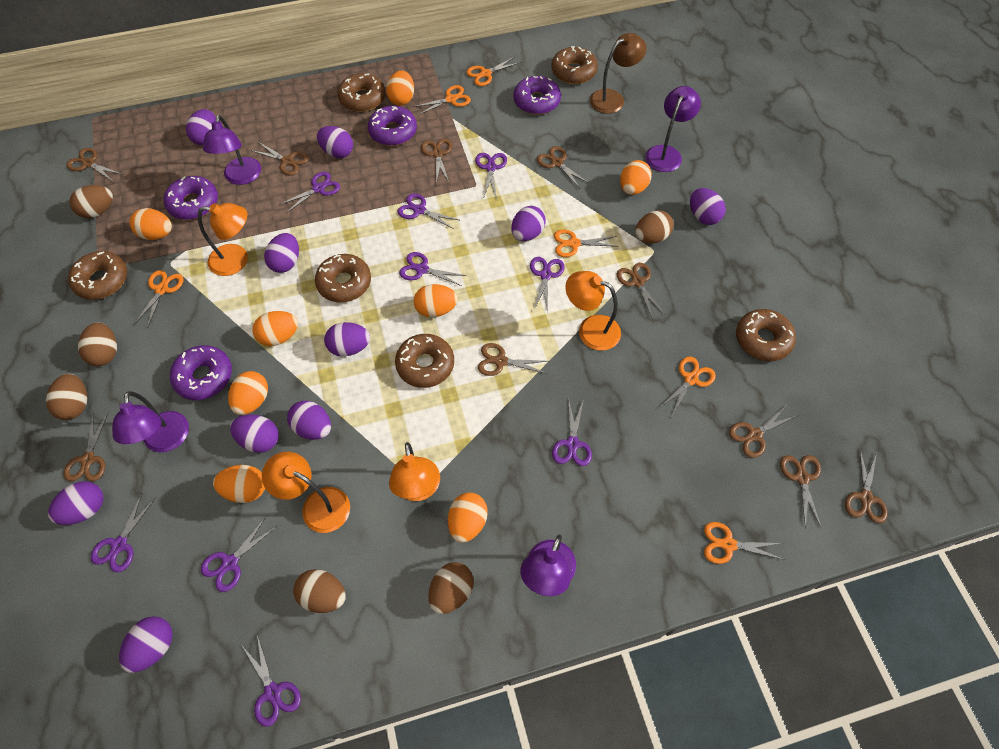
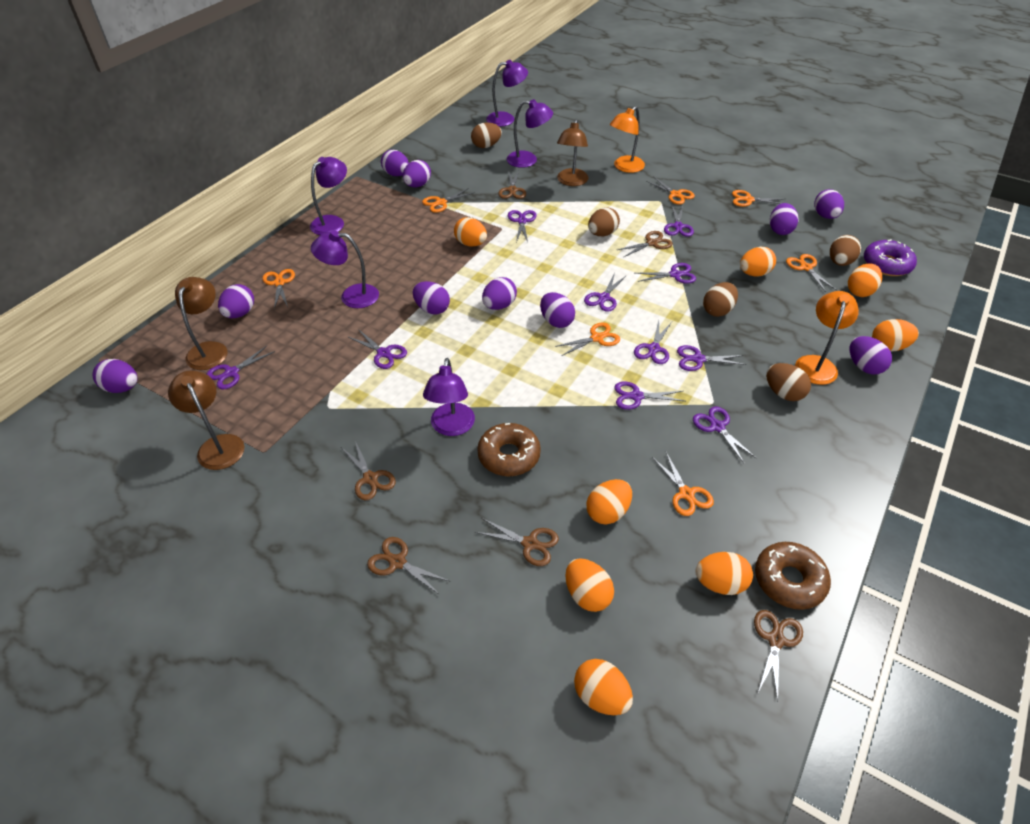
brown donut: 6 -> 2
brown egg: 6 -> 5
brown lamp: 1 -> 3
brown scissors: 10 -> 6
orange lamp: 4 -> 2
orange scissors: 6 -> 7
purple donut: 4 -> 1
purple lamp: 4 -> 5
purple scissors: 9 -> 10

